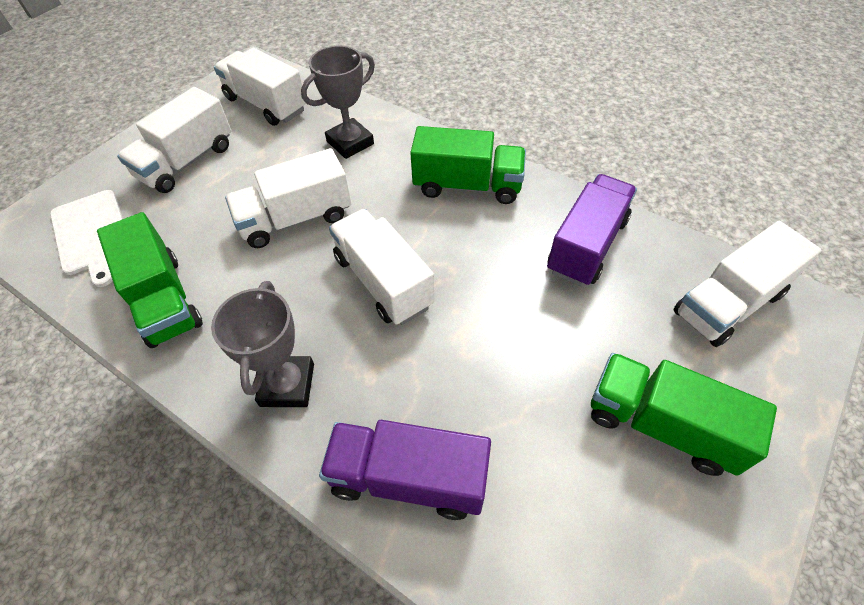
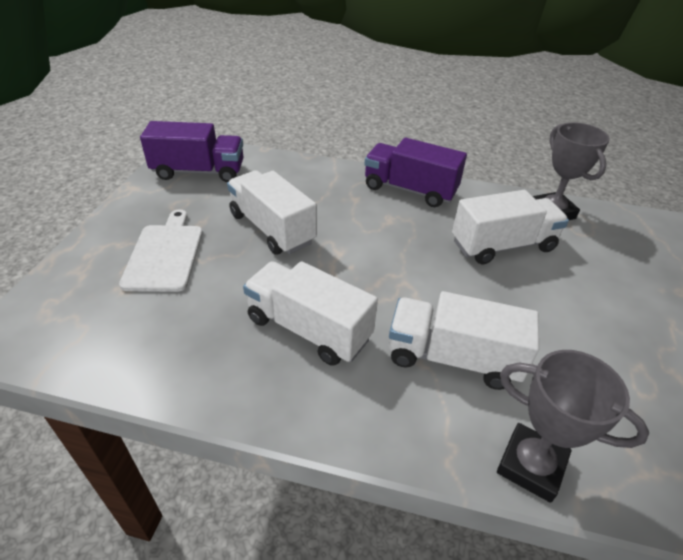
green truck: 3 -> 0
white truck: 5 -> 4

